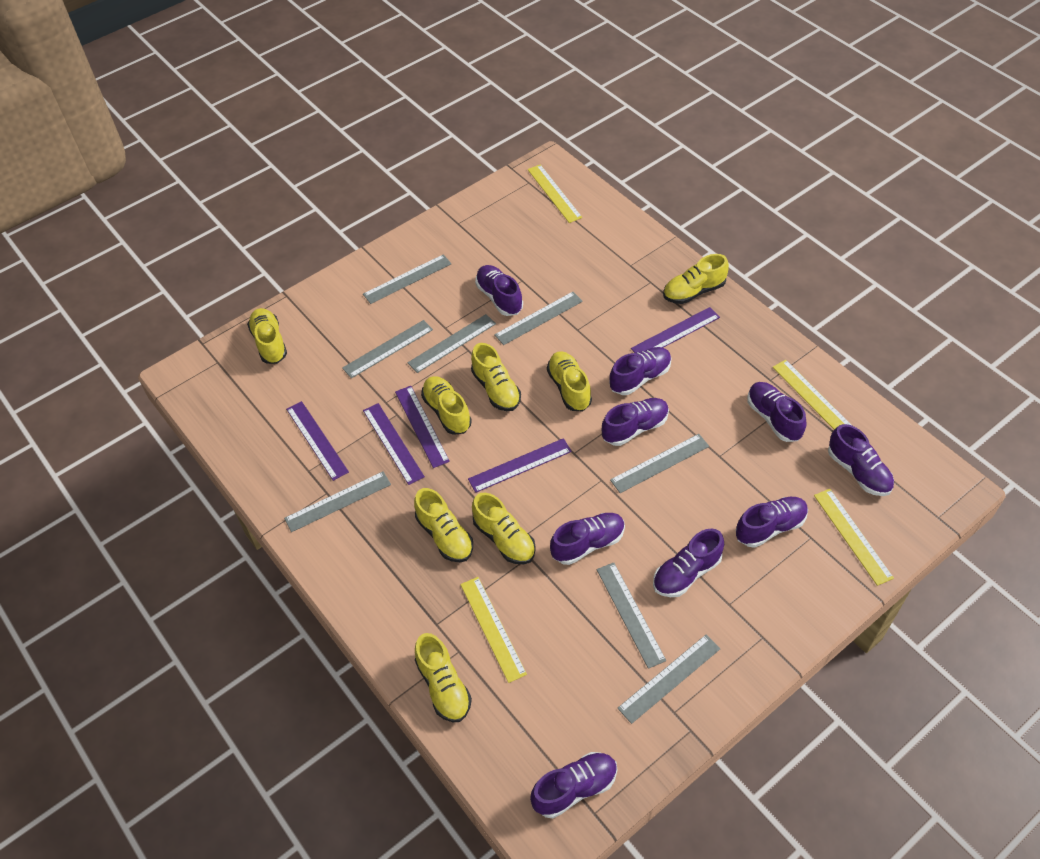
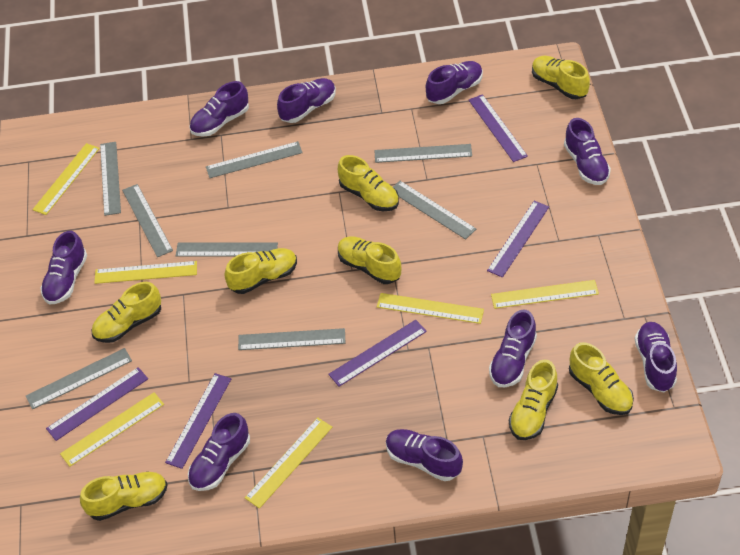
yellow ruler: 4 -> 6

